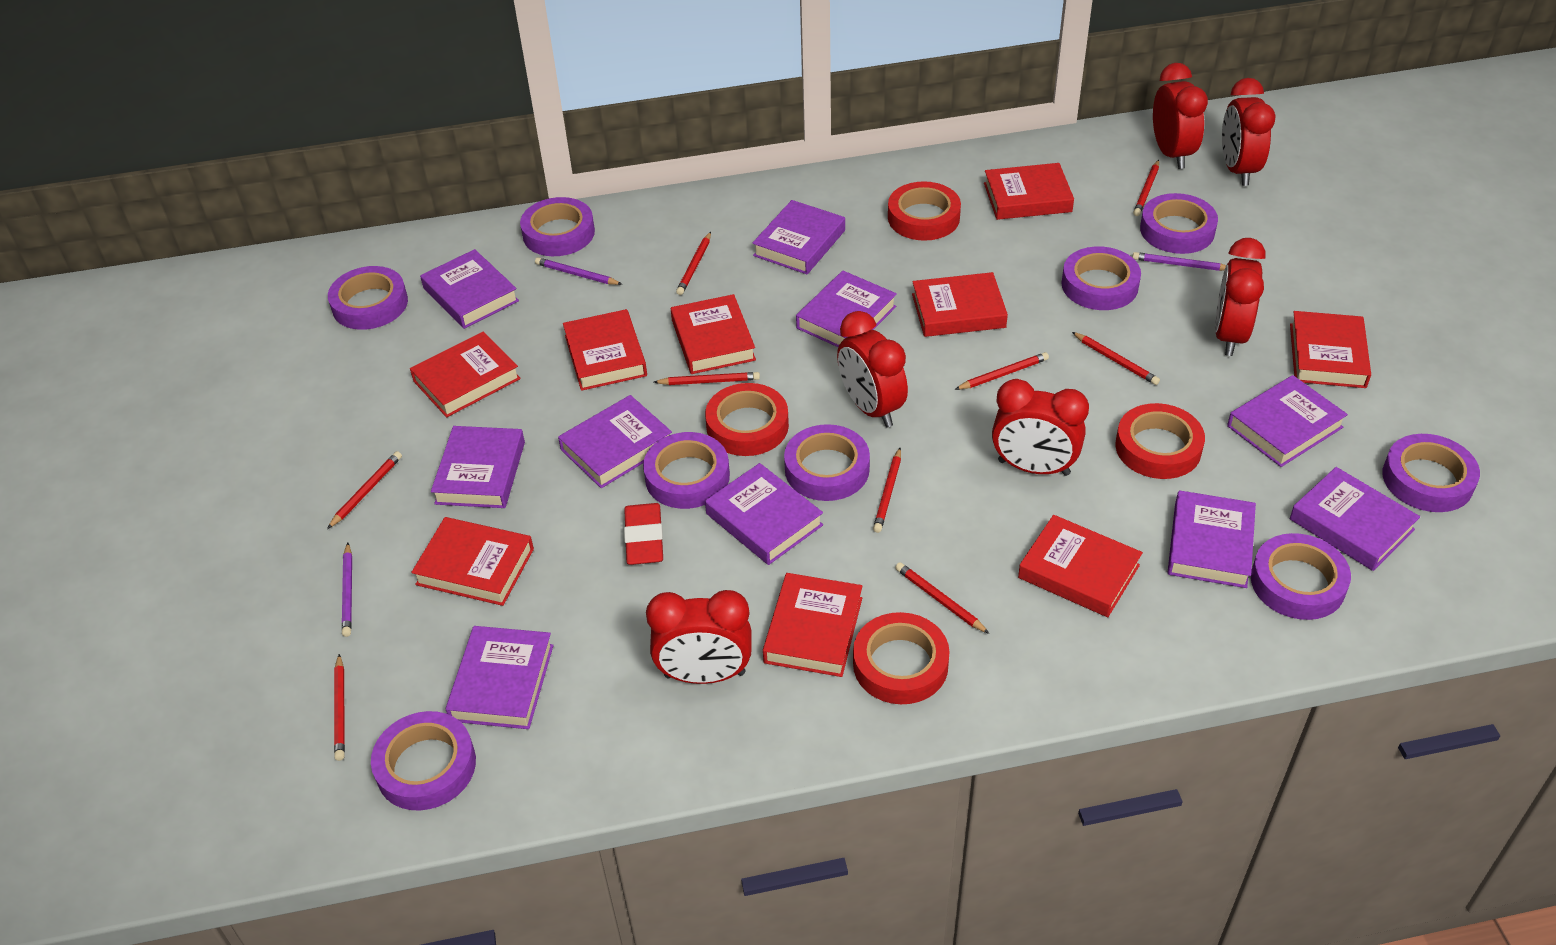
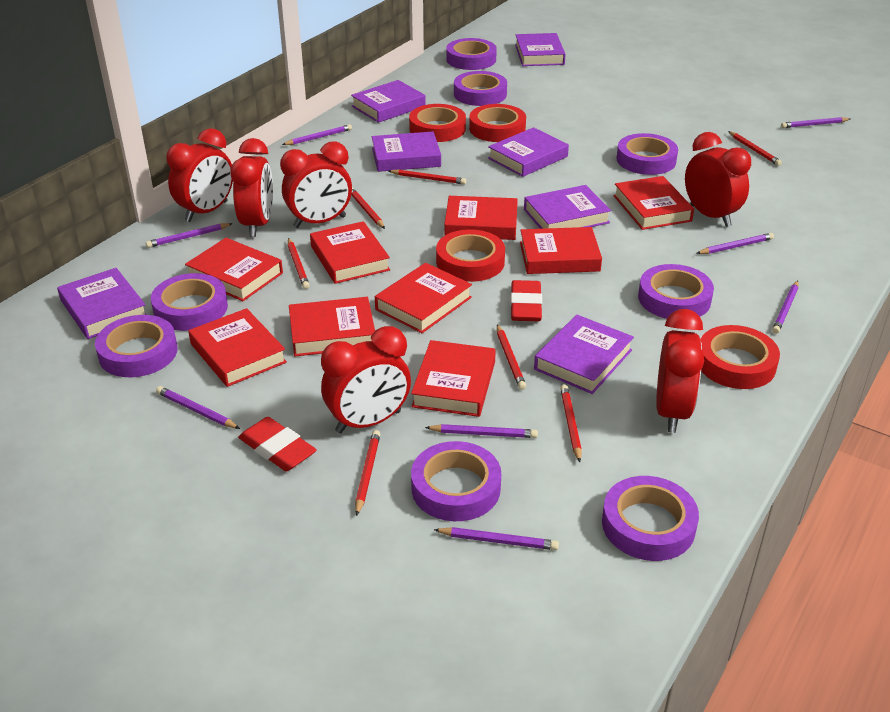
purple book: 10 -> 7
purple pencil: 3 -> 8
purple tape: 9 -> 8
red eraser: 1 -> 2
red pencil: 9 -> 7

